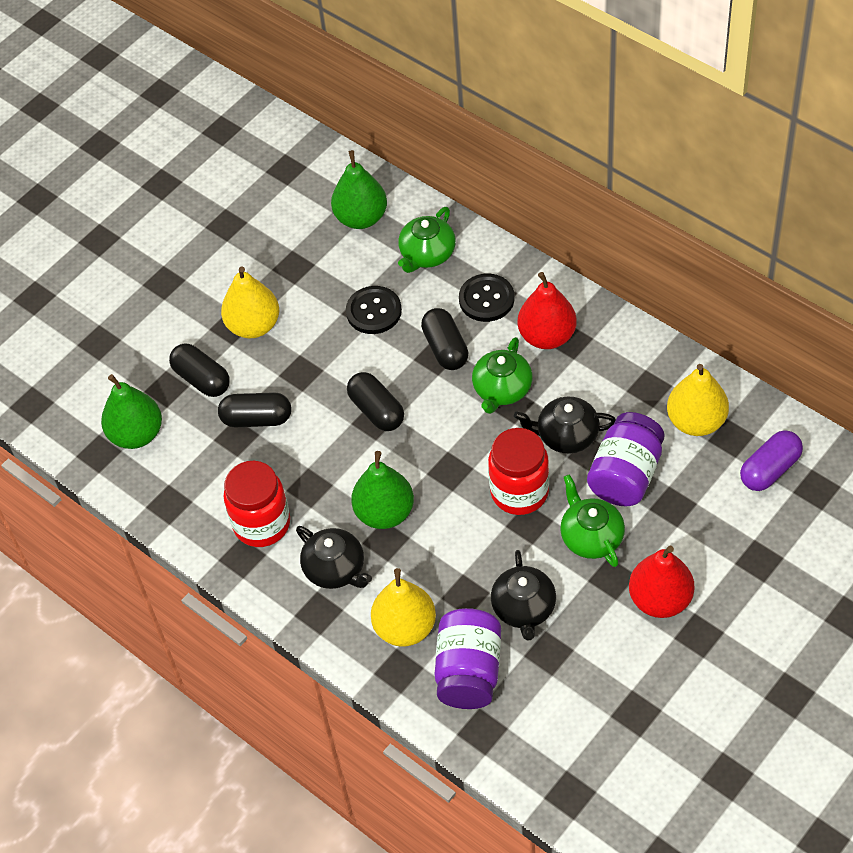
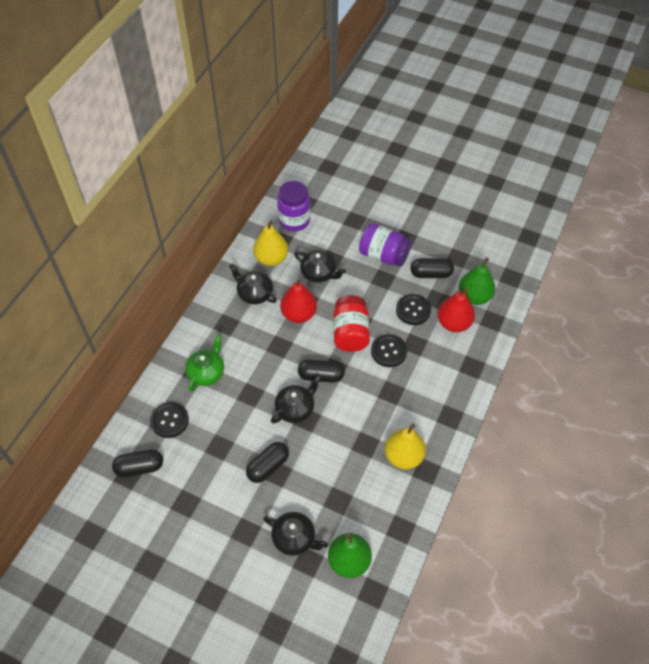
black button: 2 -> 3
black teapot: 3 -> 4
green pear: 3 -> 2
green teapot: 3 -> 1
purple capsule: 1 -> 0
red jar: 2 -> 1
yellow pear: 3 -> 2

